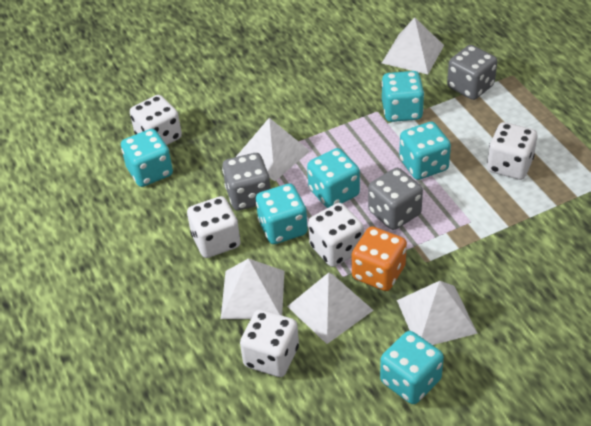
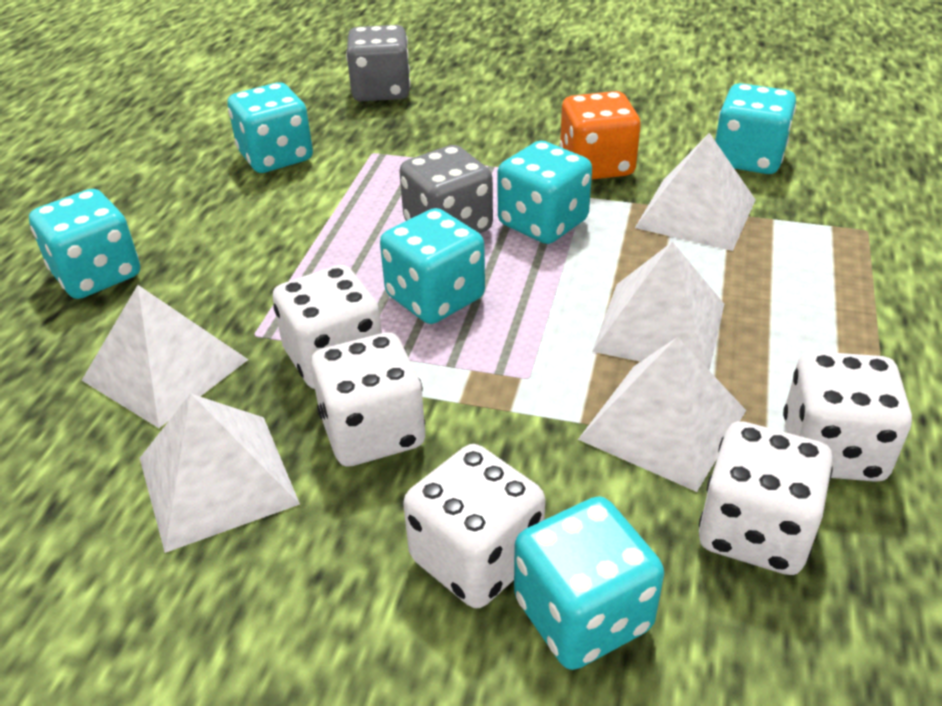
grey dice: 3 -> 2

